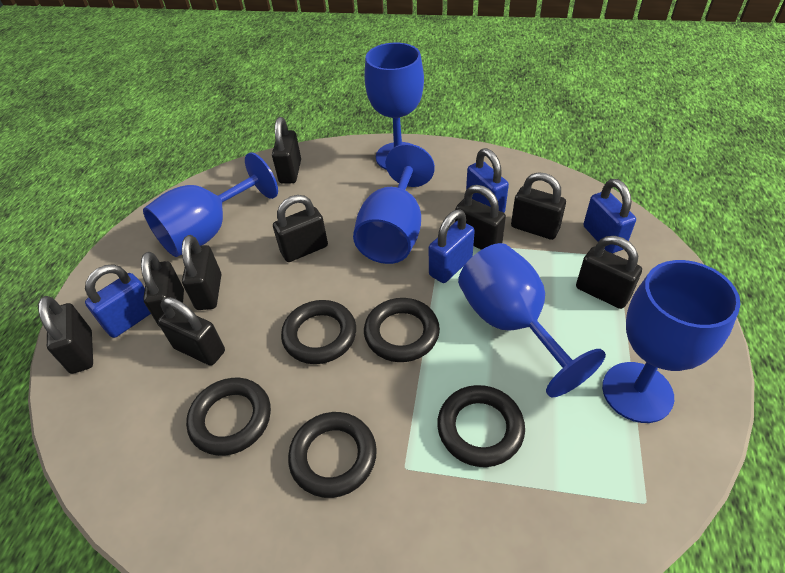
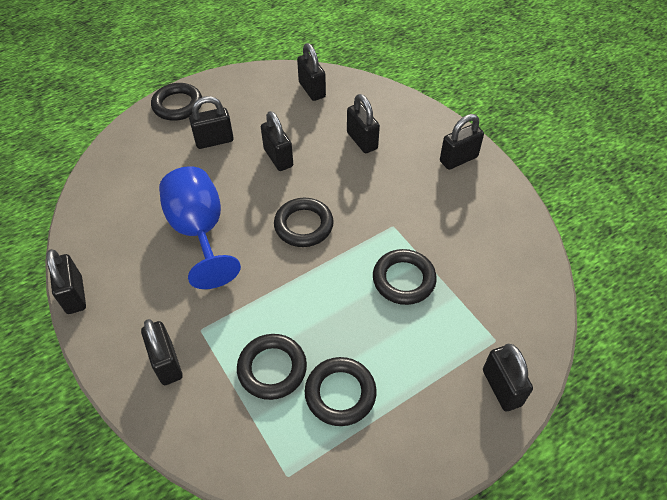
black padlock: 9 -> 8
blue goblet: 5 -> 1
blue padlock: 4 -> 0

